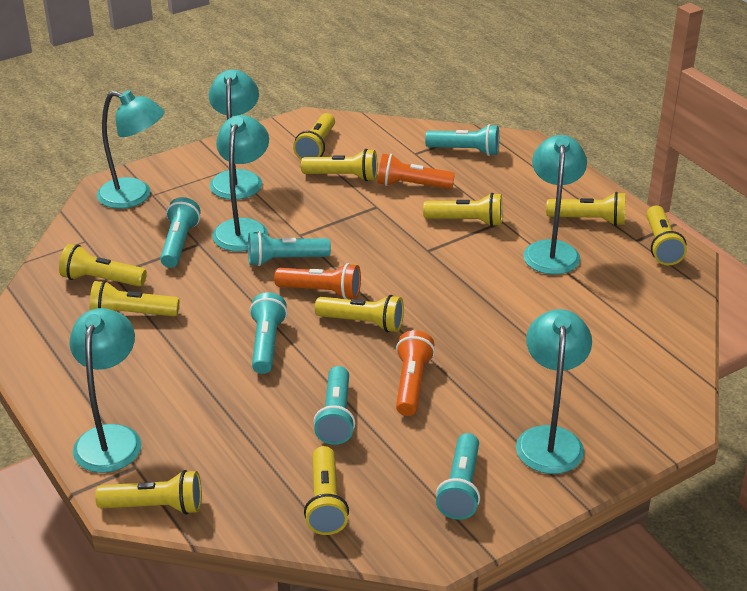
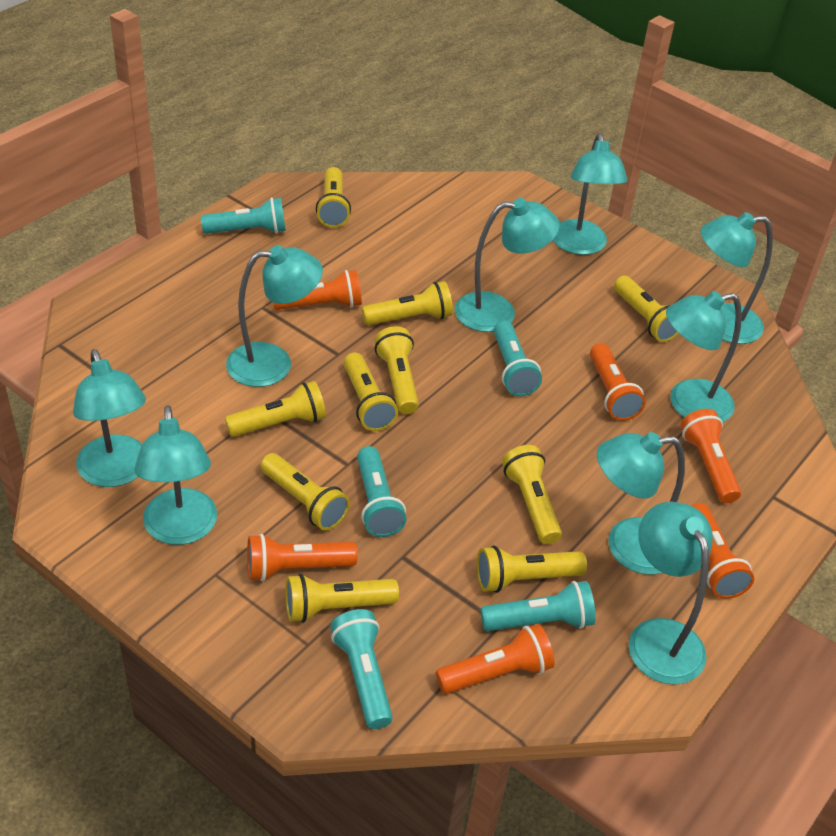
orange flashlight: 3 -> 6
turquoise flashlight: 6 -> 5
turquoise lamp: 6 -> 9

